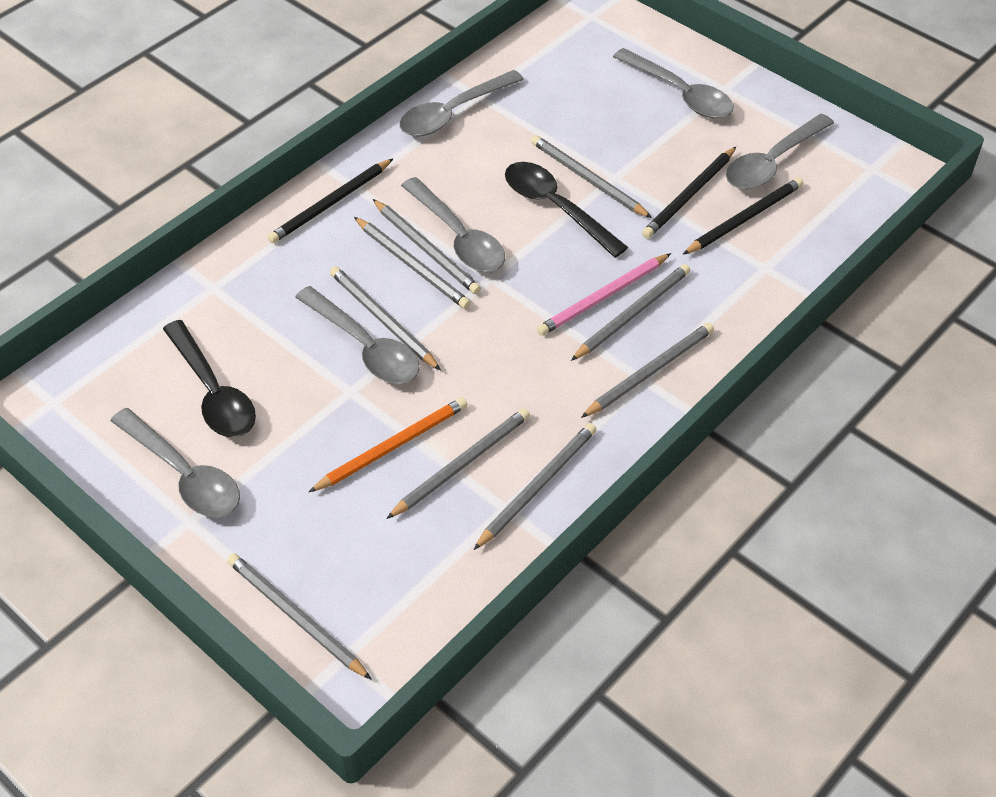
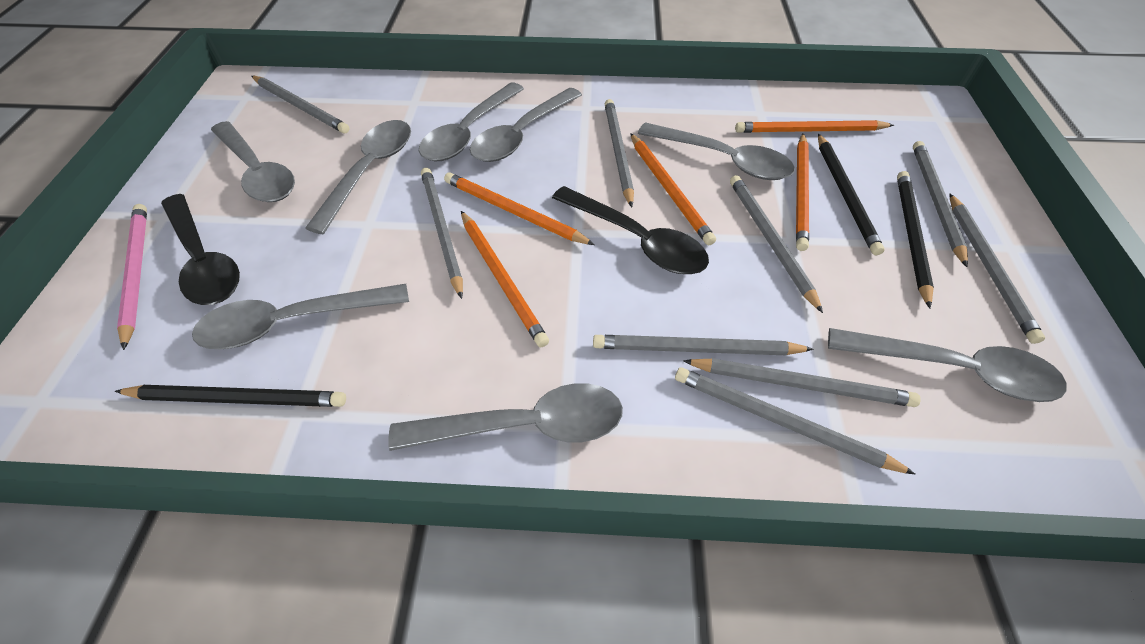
grey spoon: 6 -> 8
orange pencil: 1 -> 5

